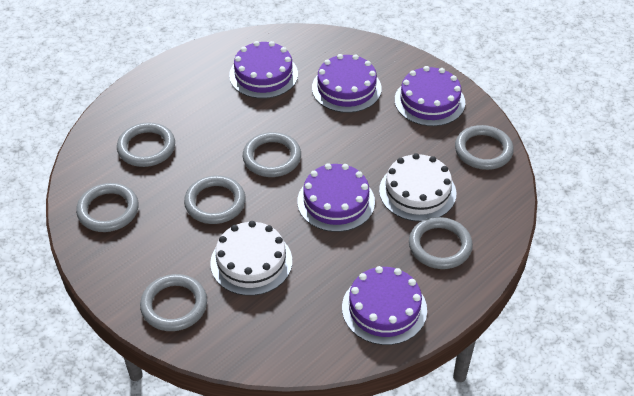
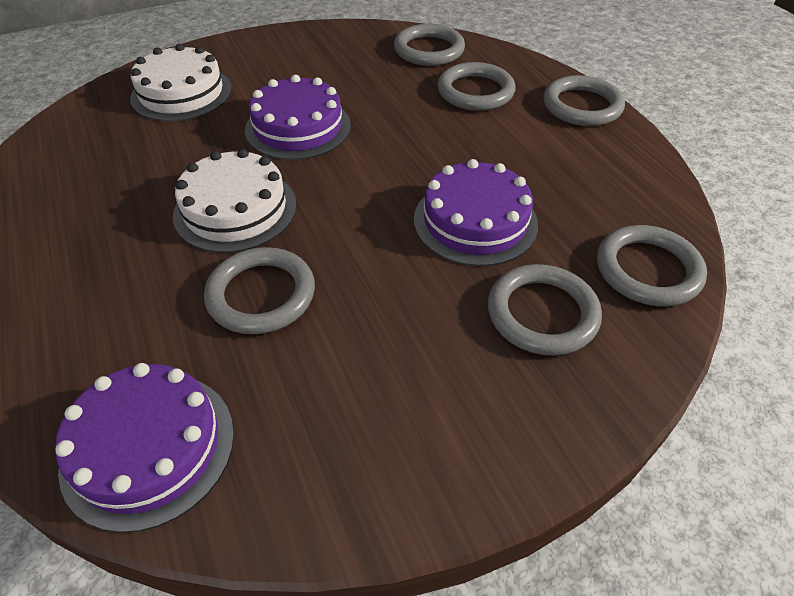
grey ring: 7 -> 6
purple cake: 5 -> 3

